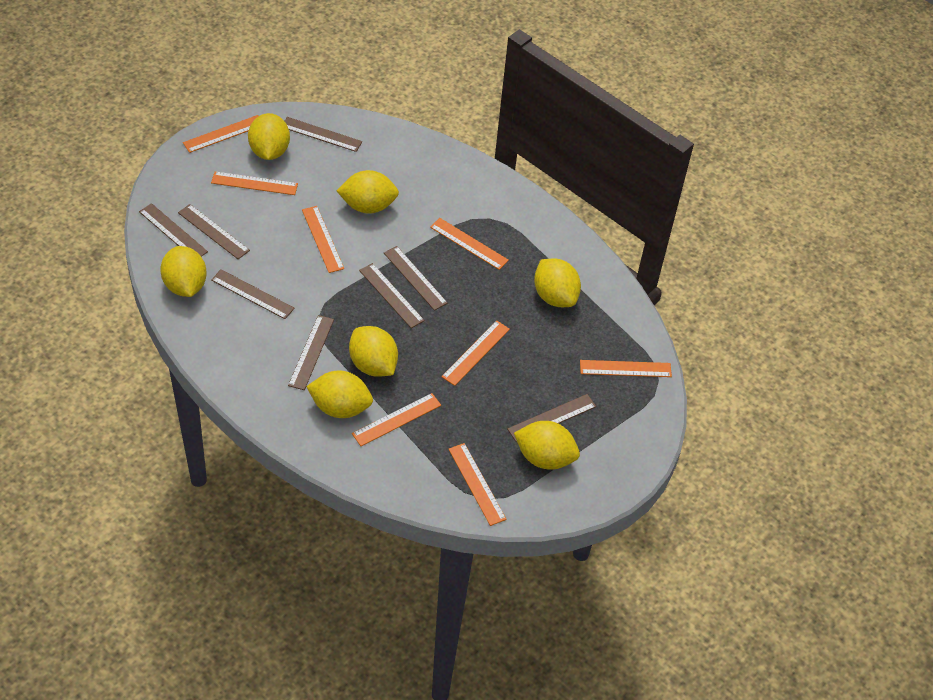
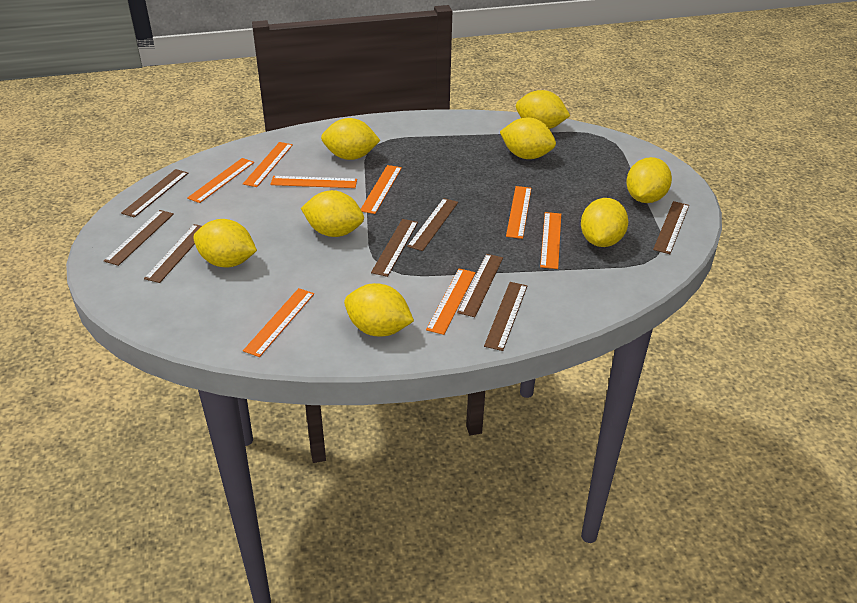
yellow lemon: 7 -> 8

